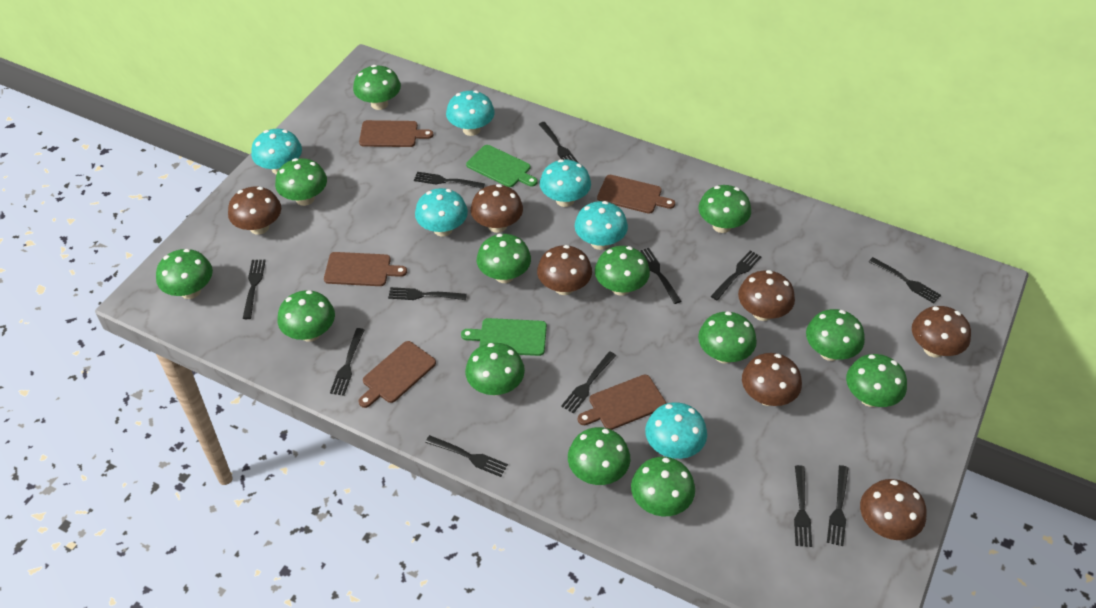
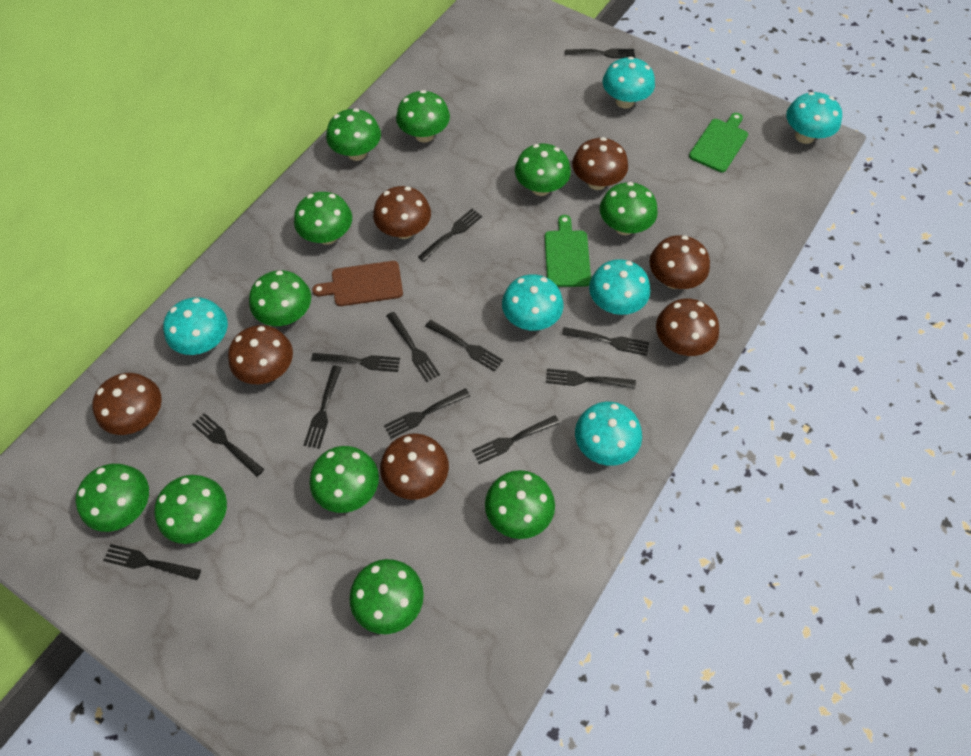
brown cutting board: 5 -> 1
green mushroom: 13 -> 11

